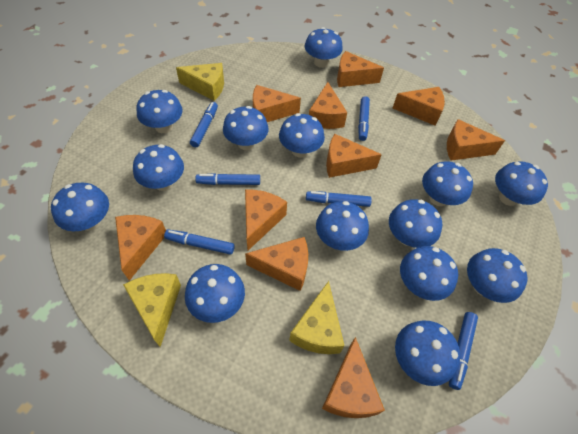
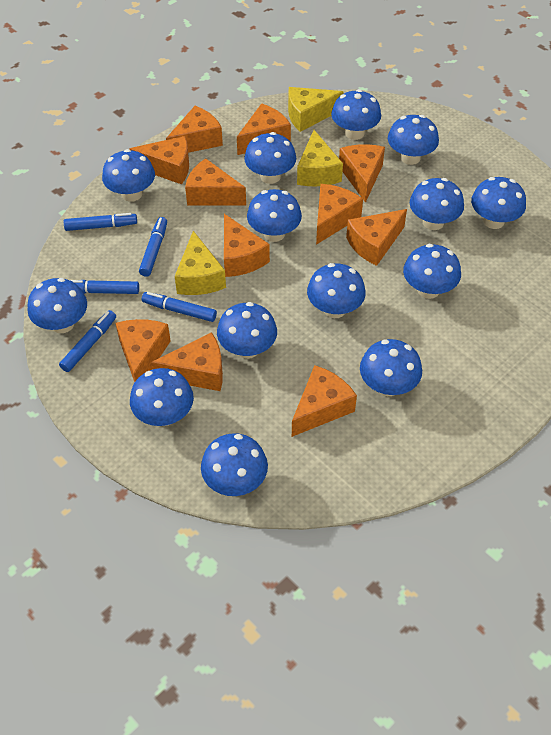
blue marker: 6 -> 5
orange cheese: 10 -> 11

